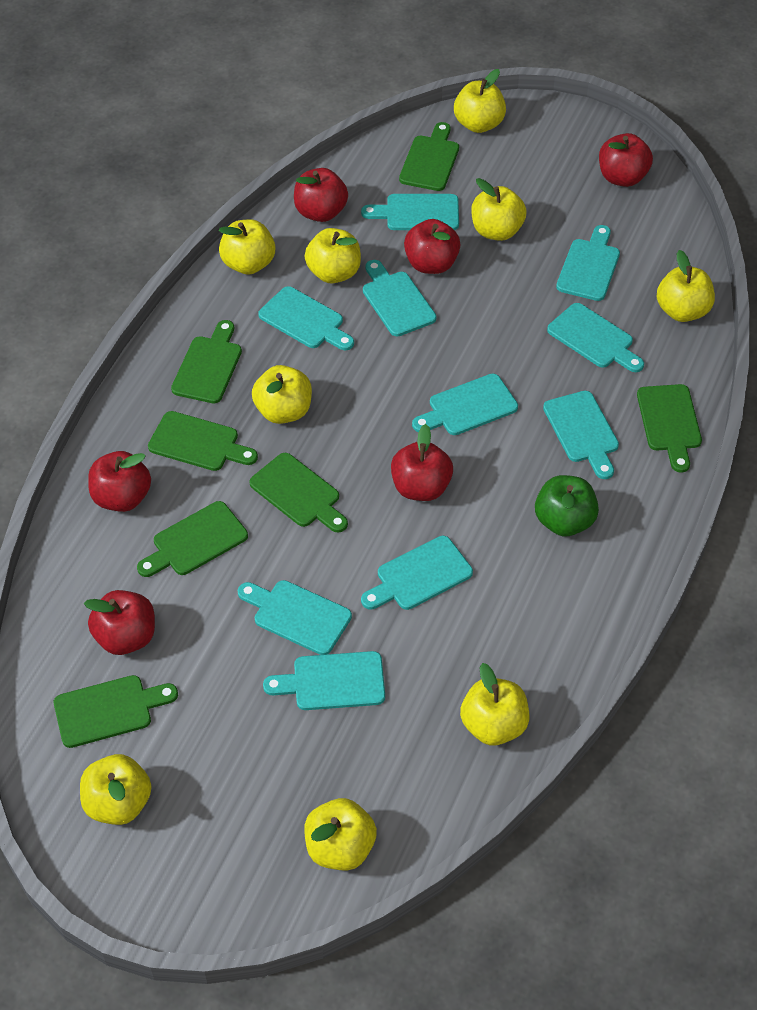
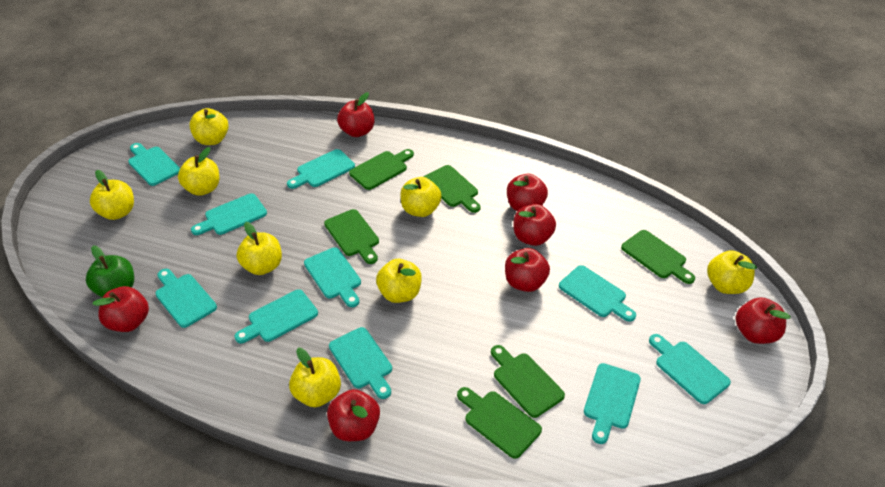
green cutting board: 7 -> 6
red apple: 6 -> 7
yellow apple: 9 -> 8

